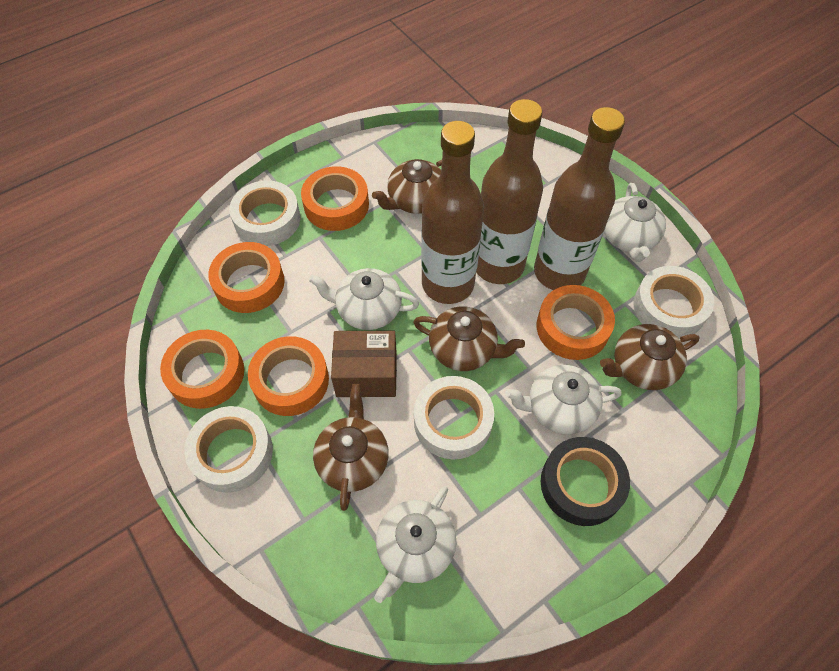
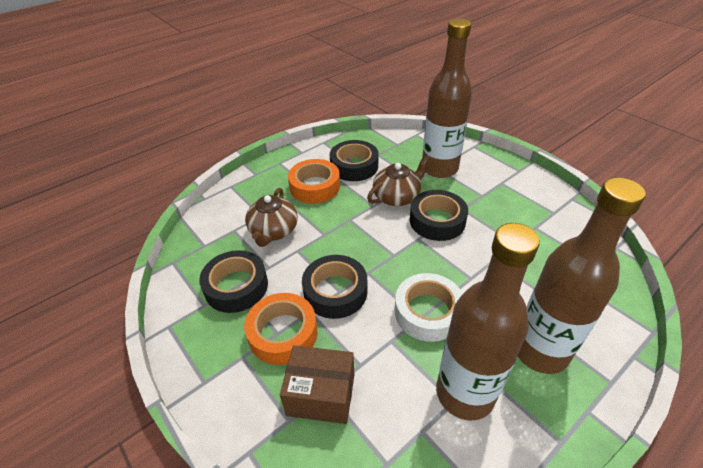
black tape: 1 -> 4
brown teapot: 4 -> 2
orange tape: 5 -> 2
white tape: 4 -> 1
white teapot: 4 -> 0

